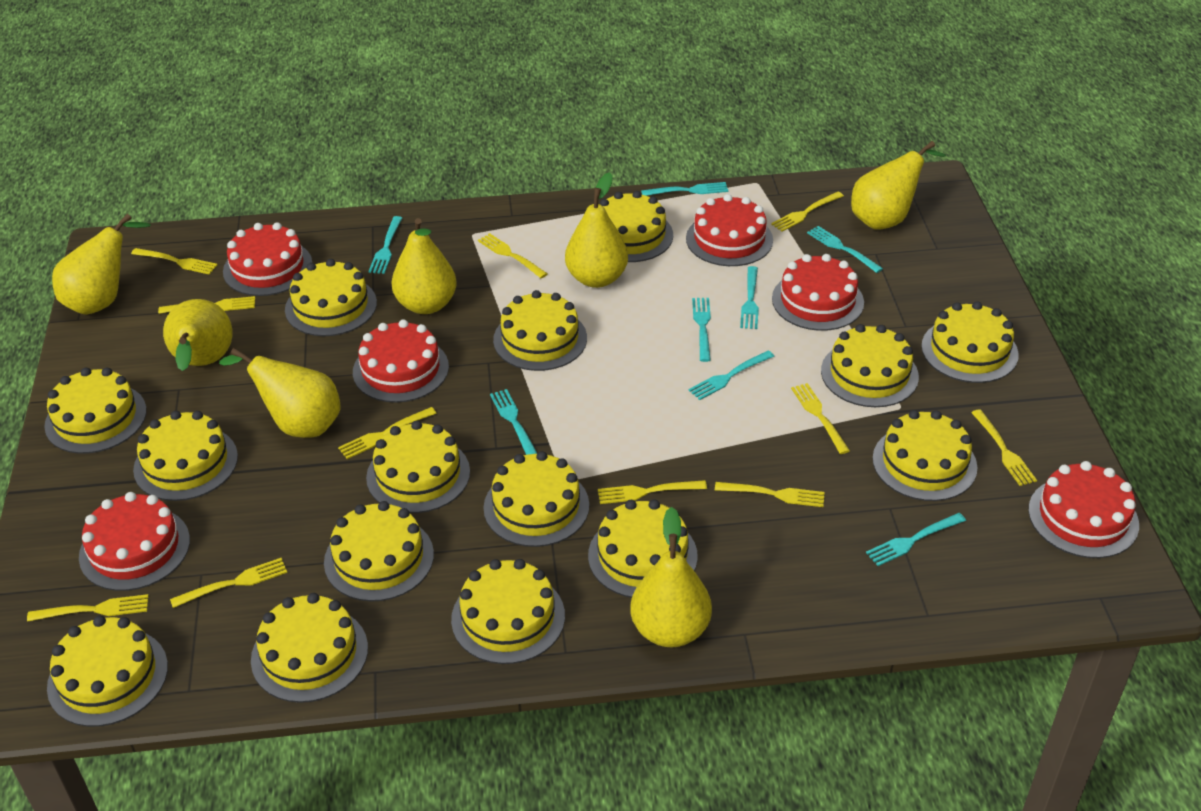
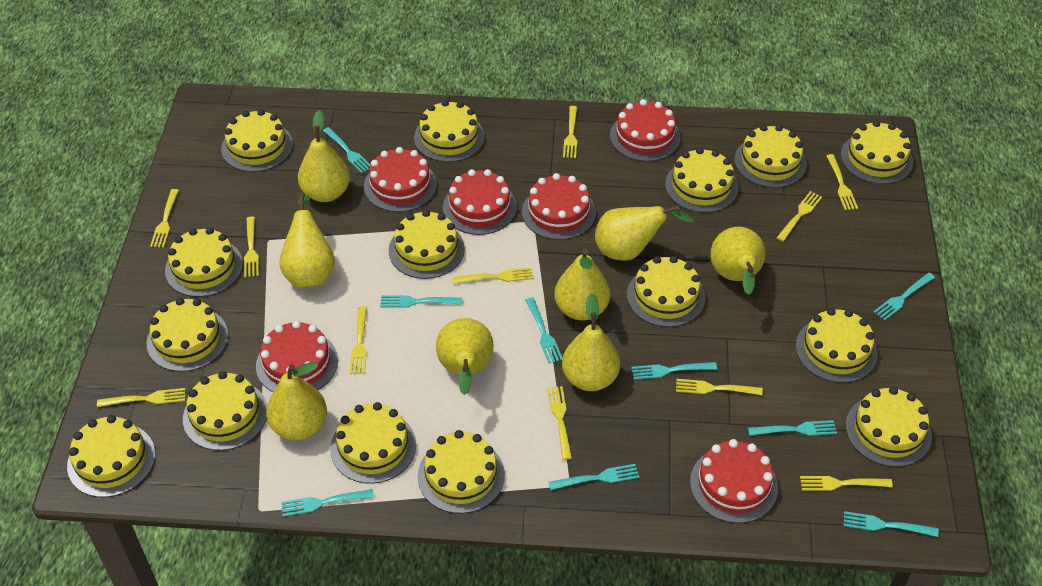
turquoise fork: 8 -> 9
yellow pear: 7 -> 8

